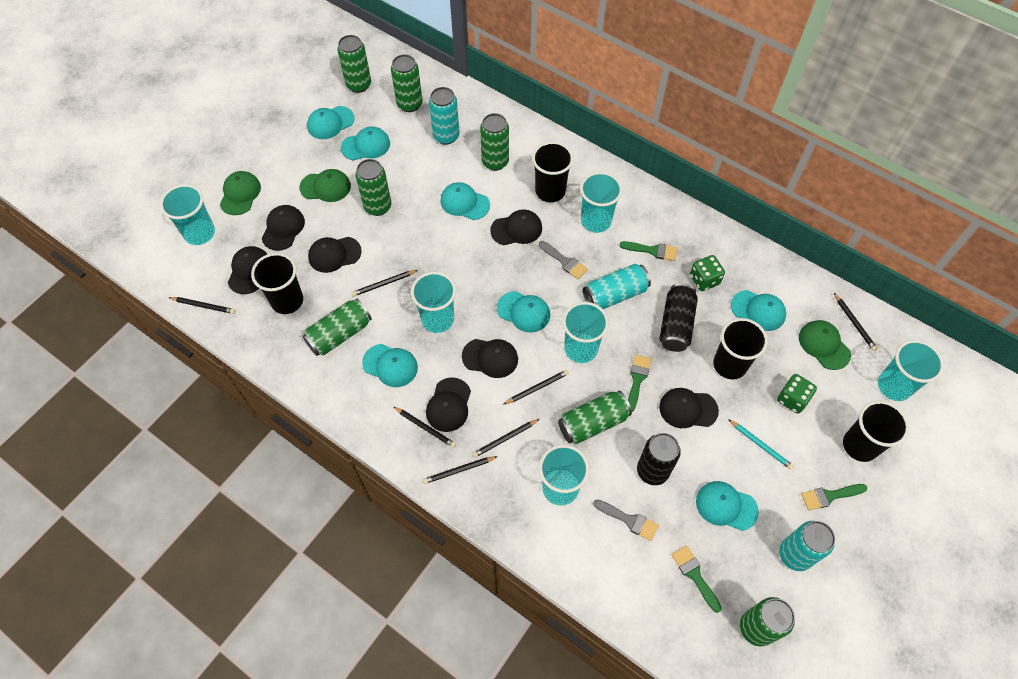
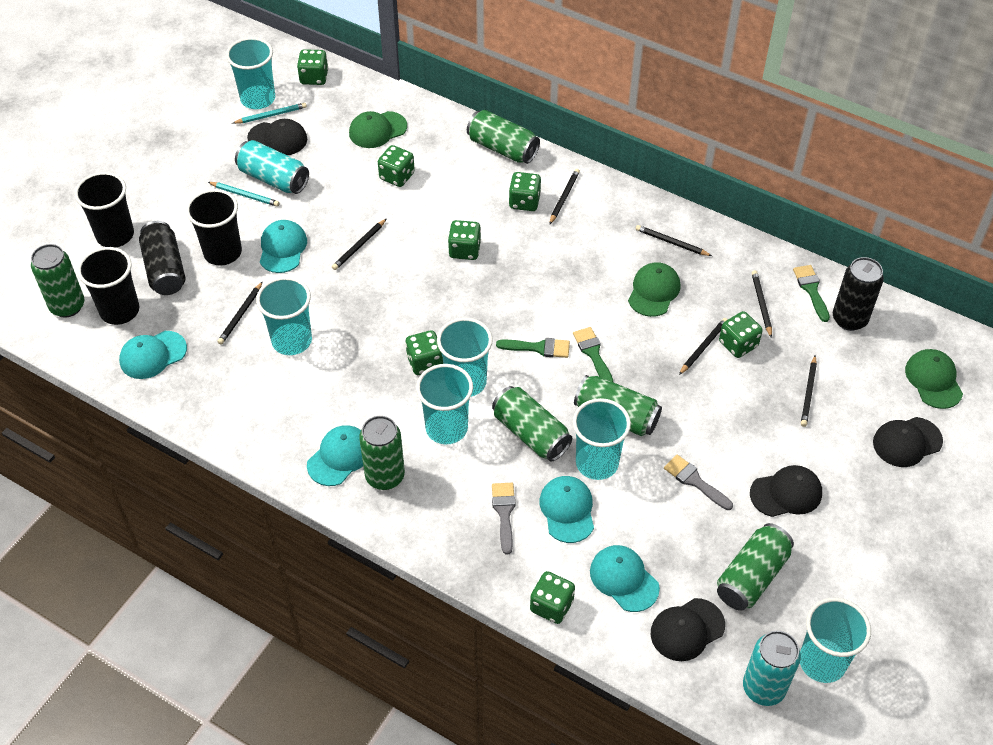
black cap: 7 -> 4
black cup: 4 -> 3
green brush: 4 -> 3
green can: 7 -> 6
green dice: 2 -> 7
turquoise can: 3 -> 2
turquoise cap: 7 -> 5
turquoise pencil: 1 -> 2

